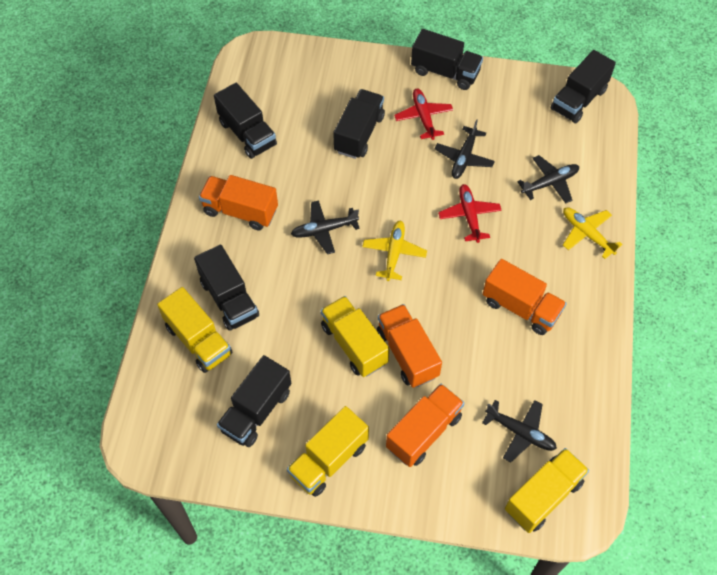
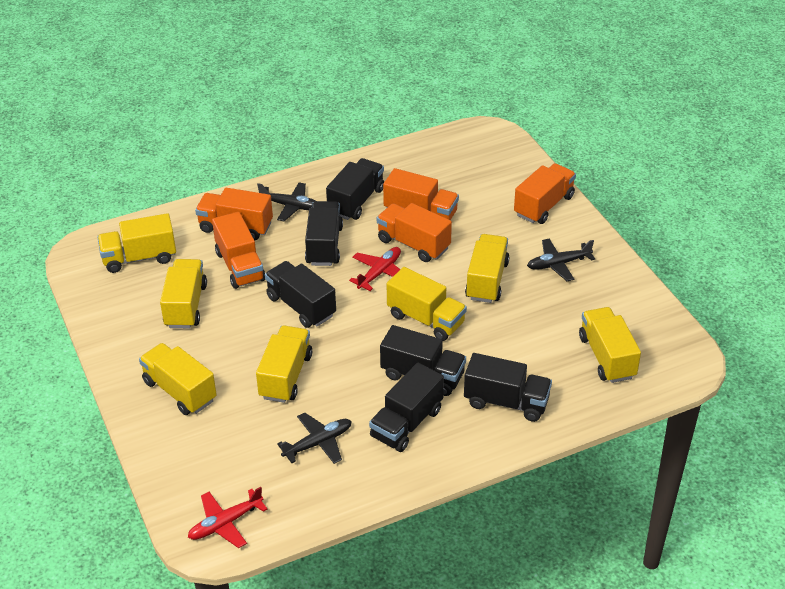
black plane: 4 -> 3
orange truck: 4 -> 5
yellow plane: 2 -> 0
yellow truck: 4 -> 7

